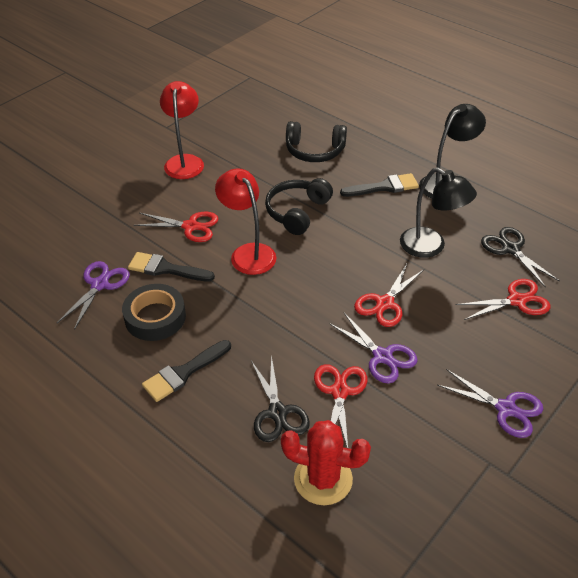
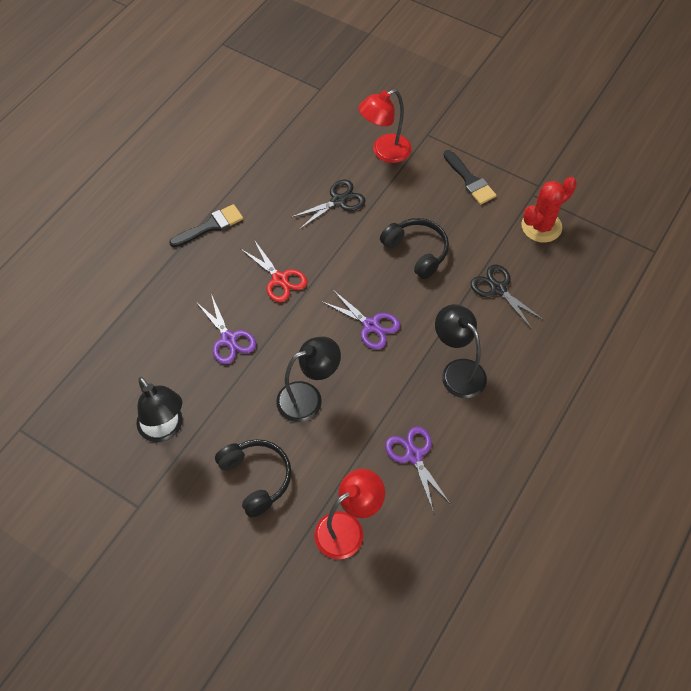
black brush: 3 -> 2
black lamp: 2 -> 3
black tape: 1 -> 0
red scissors: 4 -> 1

